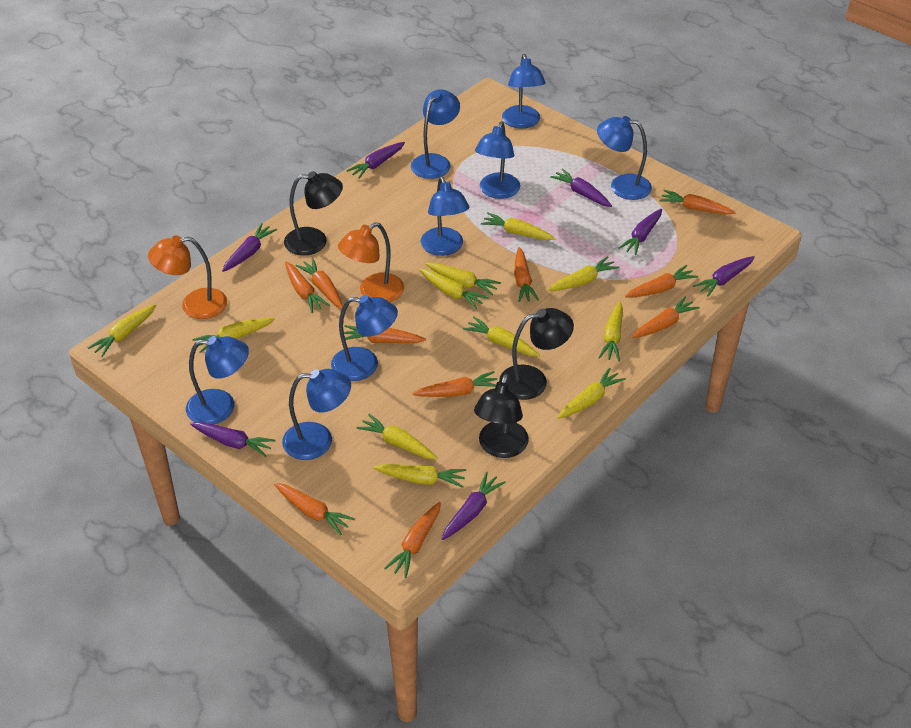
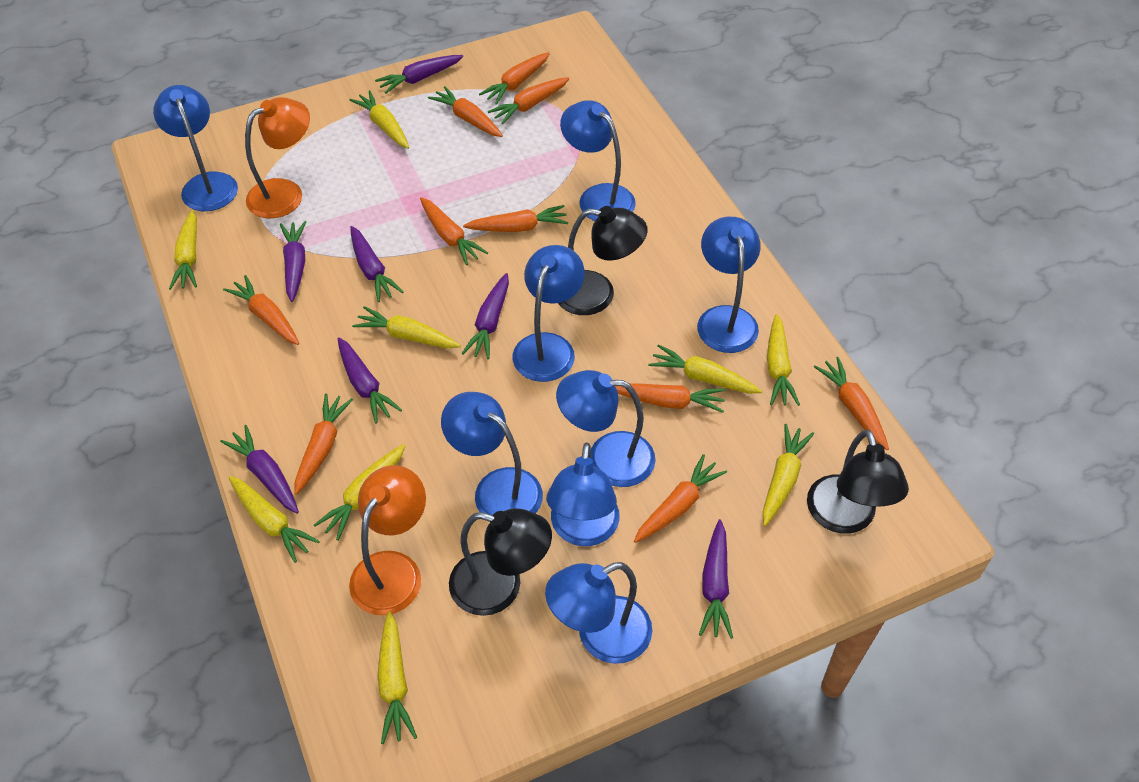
yellow carrot: 11 -> 9

